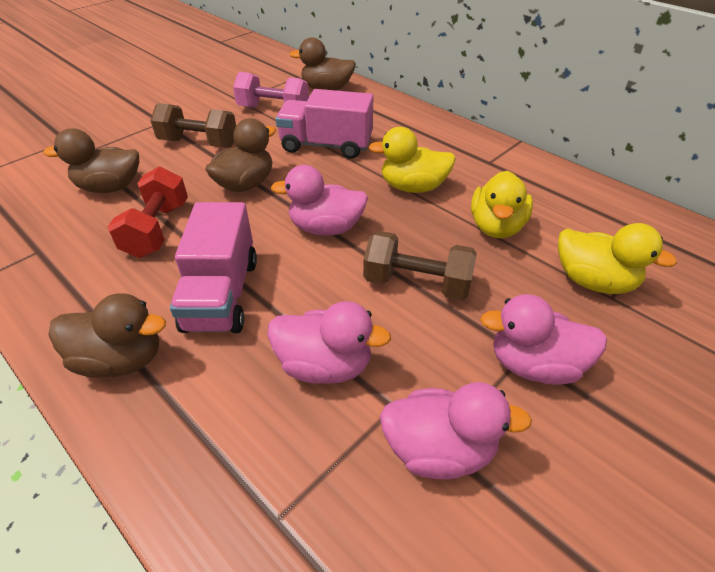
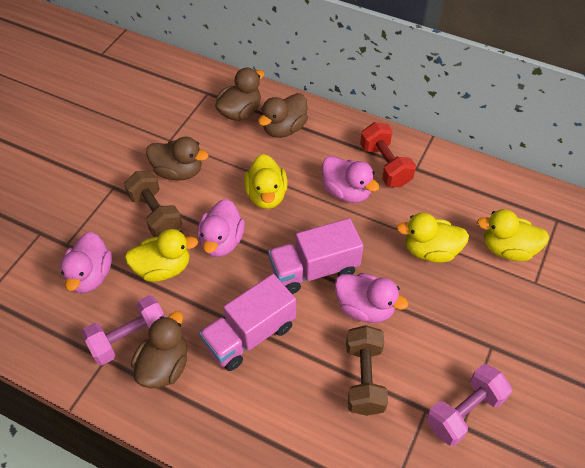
pink dumbbell: 1 -> 2
yellow duck: 3 -> 4

